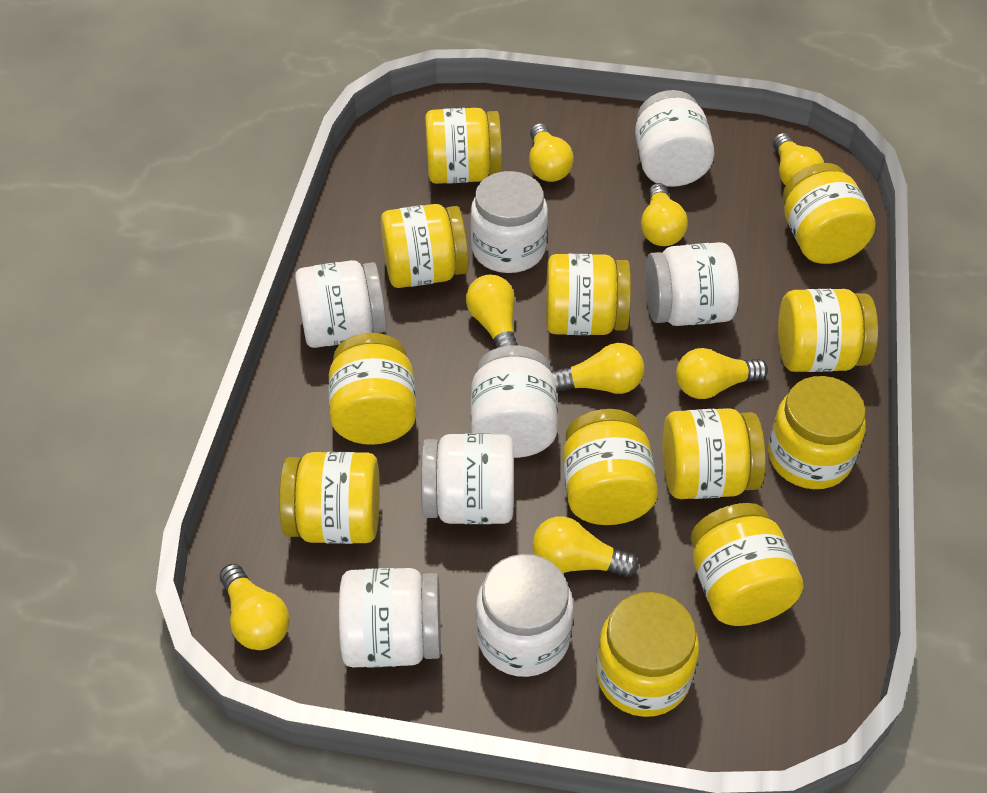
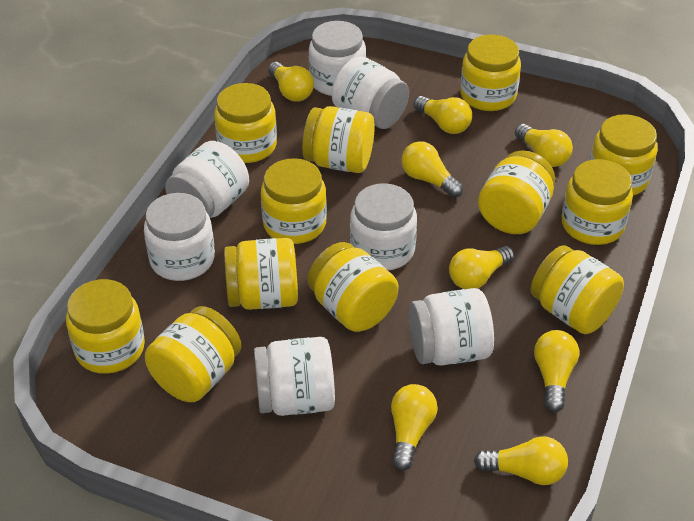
white jar: 8 -> 7

